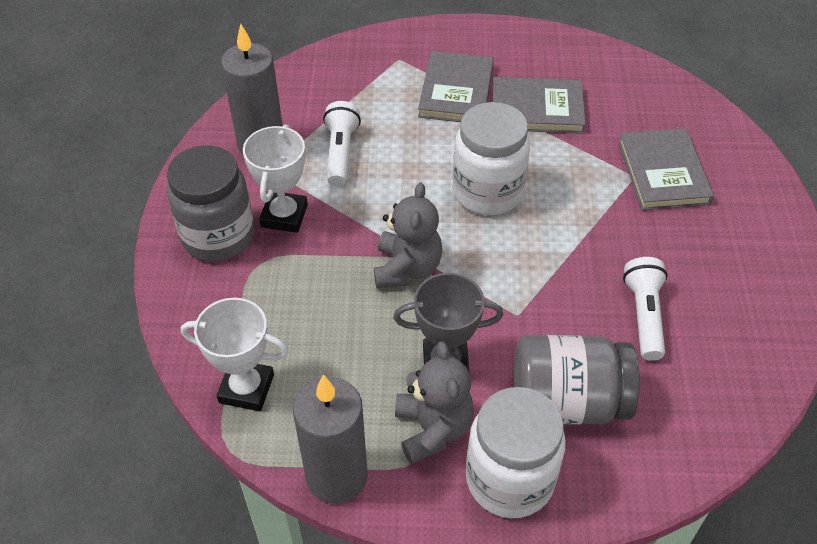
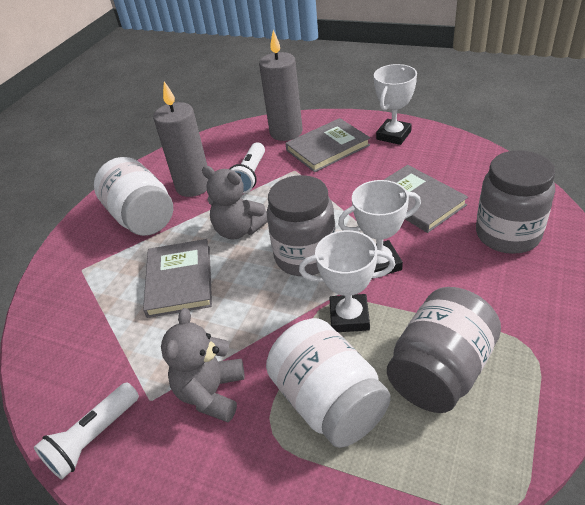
grey jar: 2 -> 3
grey trophy: 1 -> 0
white trophy: 2 -> 3

